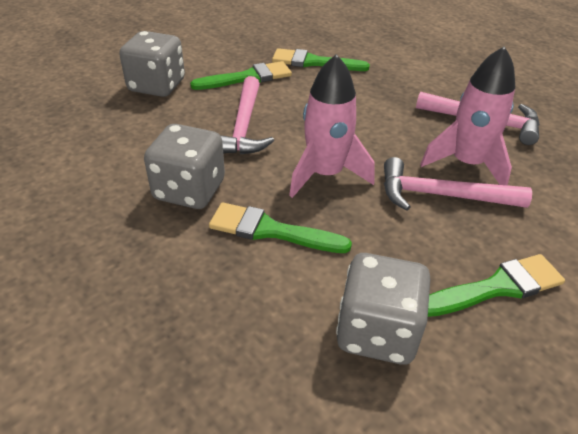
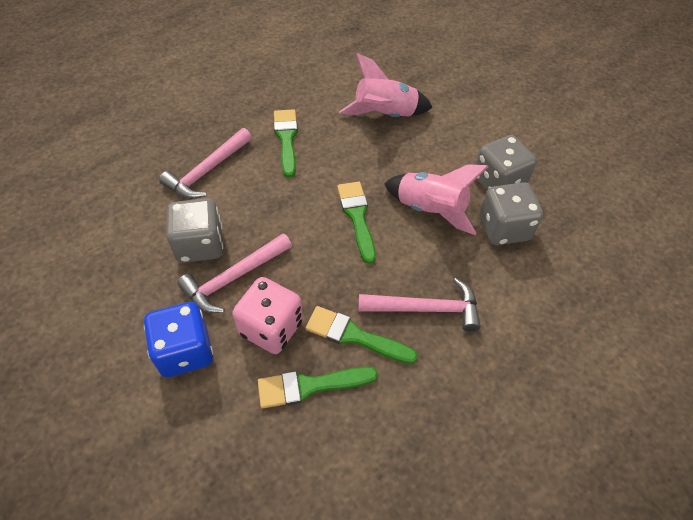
blue dice: 0 -> 1
pink dice: 0 -> 1

